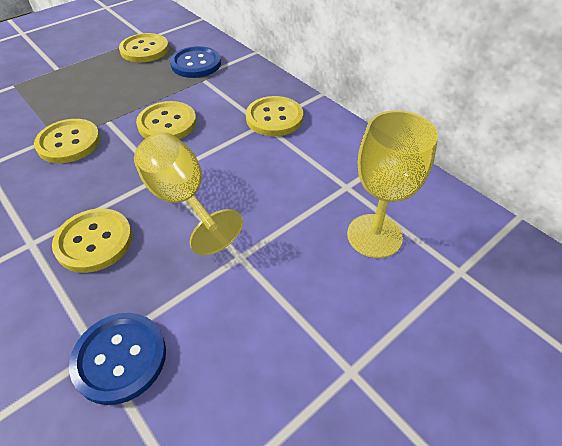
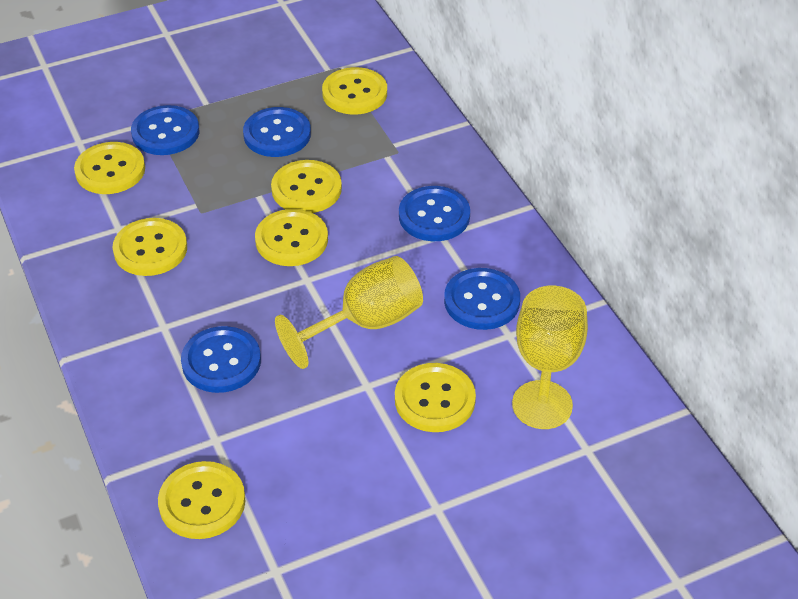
blue button: 2 -> 5
yellow button: 5 -> 7

